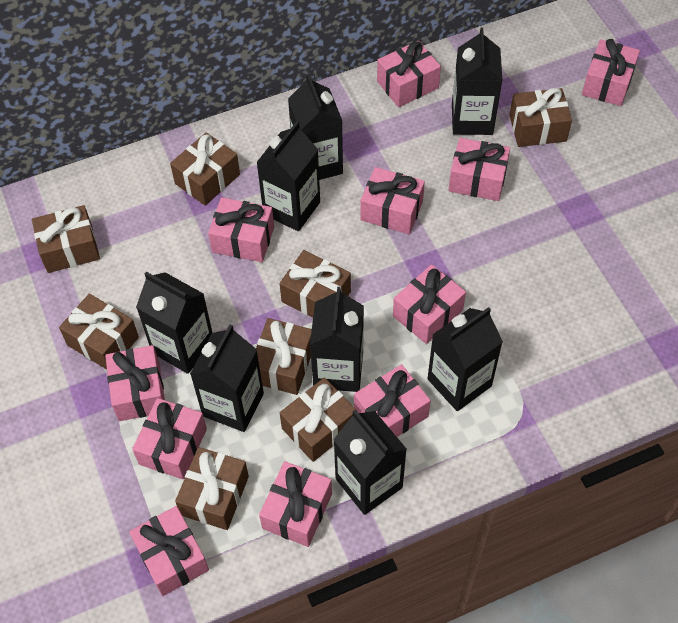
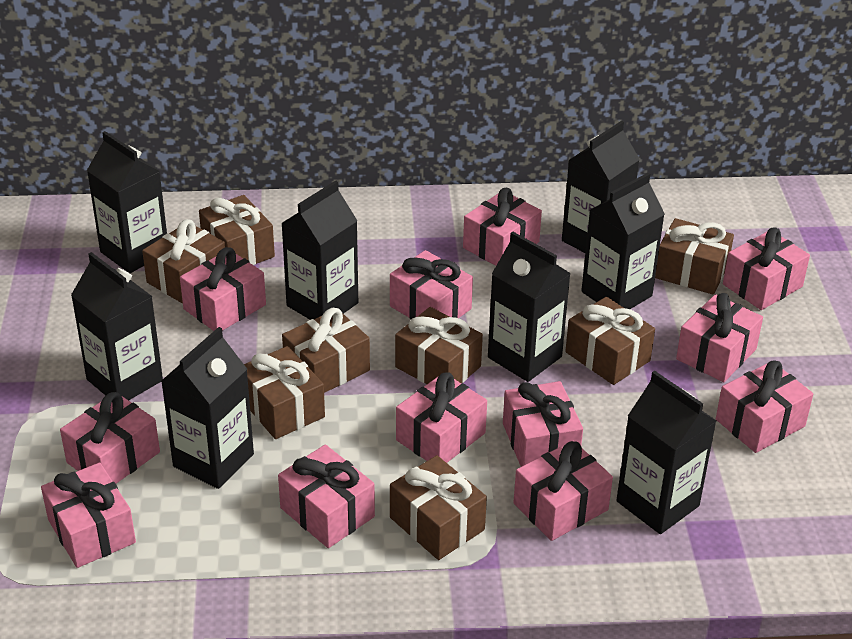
pink gift: 11 -> 12

